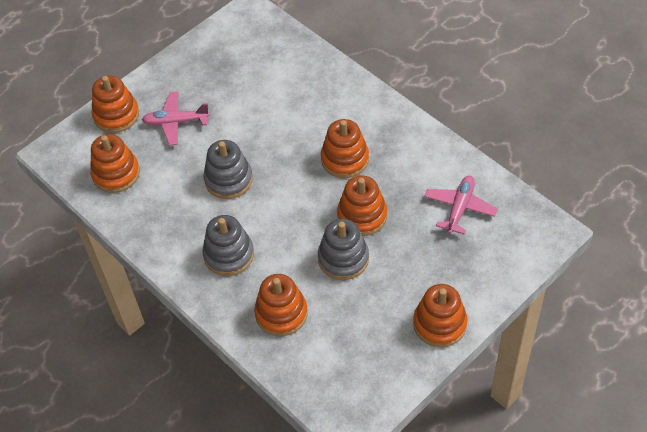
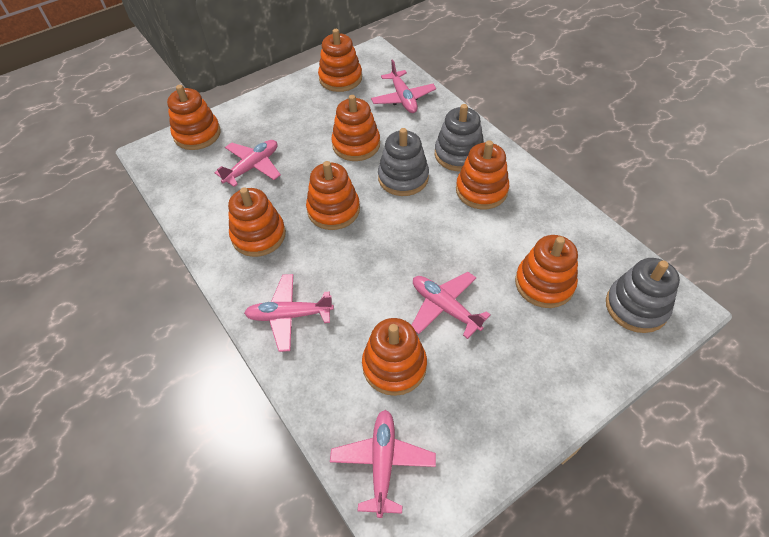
orange stacking toy: 6 -> 8
pink plane: 2 -> 5

